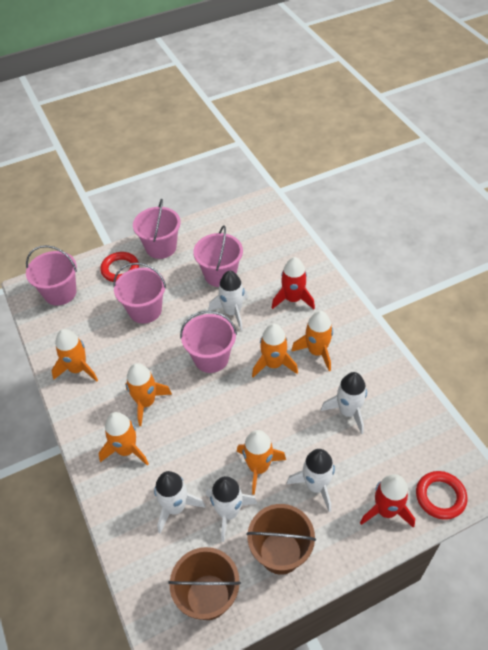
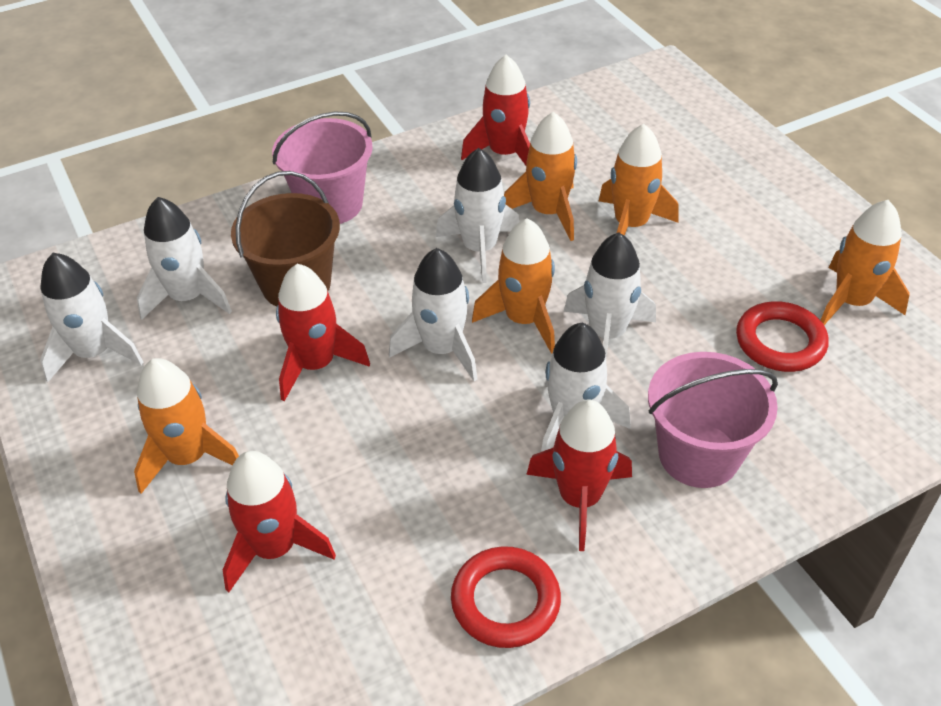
brown bucket: 2 -> 1
orange rocket: 6 -> 5
pink bucket: 5 -> 2
red rocket: 2 -> 4
white rocket: 5 -> 6

